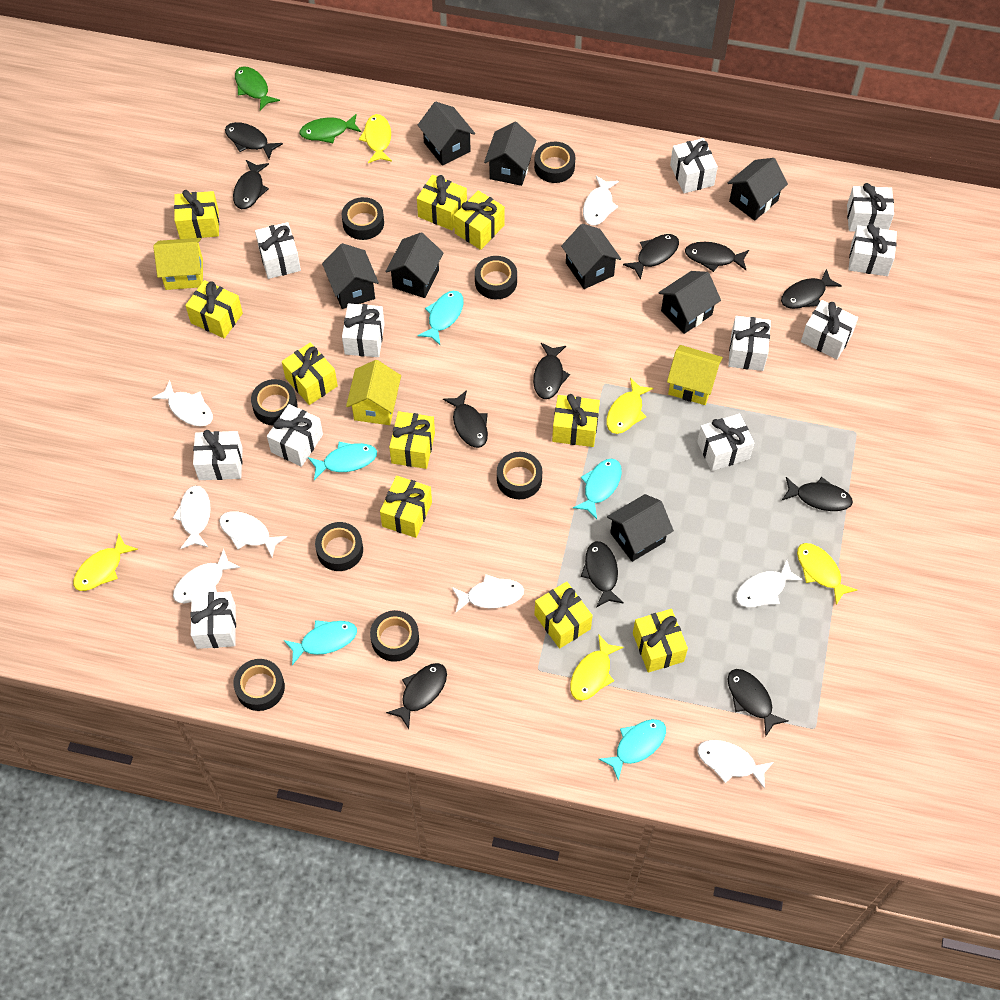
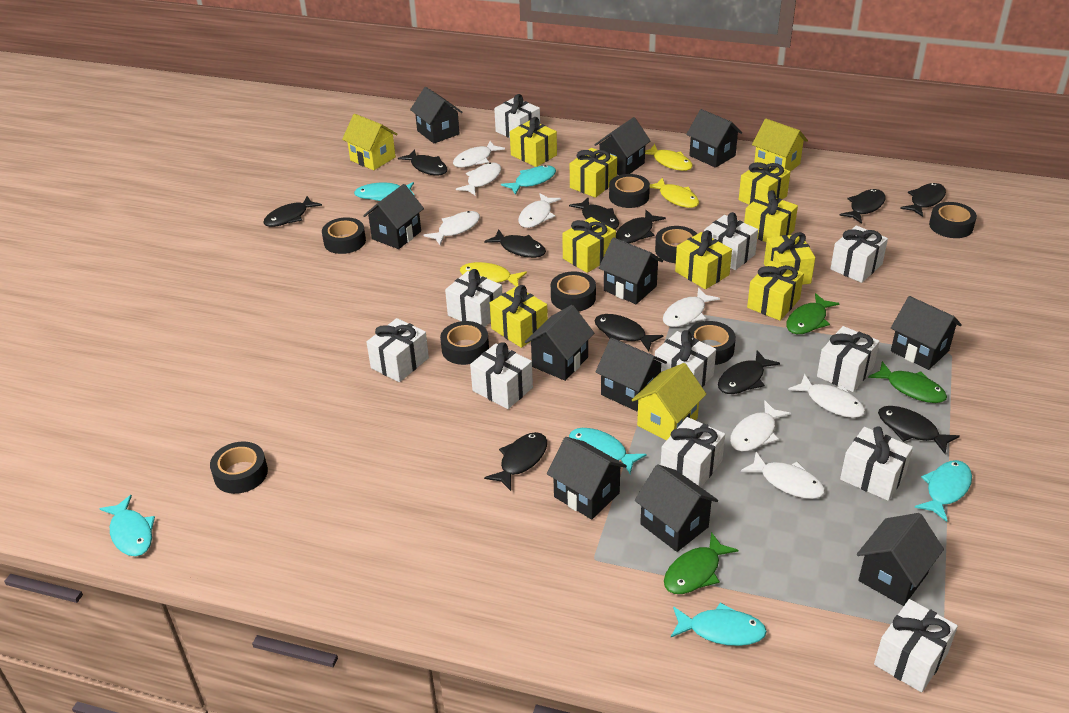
black house: 8 -> 11
green fish: 2 -> 3
turquoise fish: 5 -> 6
yellow fish: 5 -> 3
yellow gift: 10 -> 9

